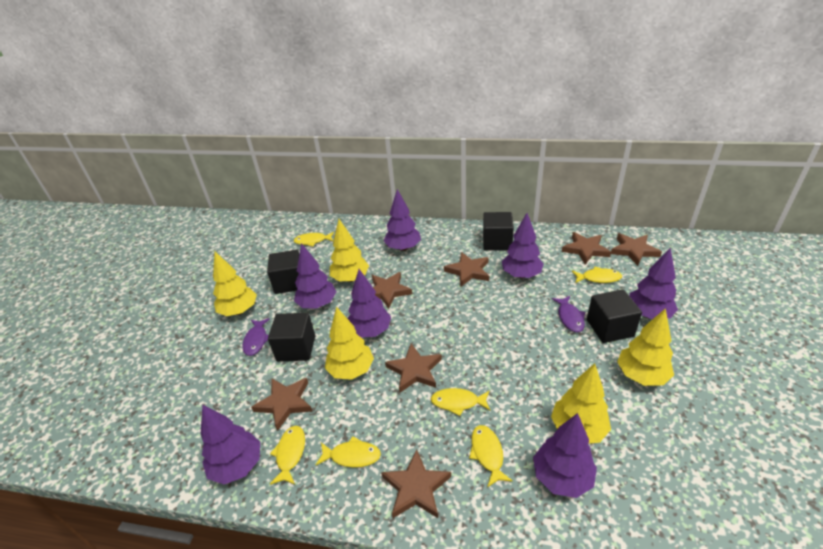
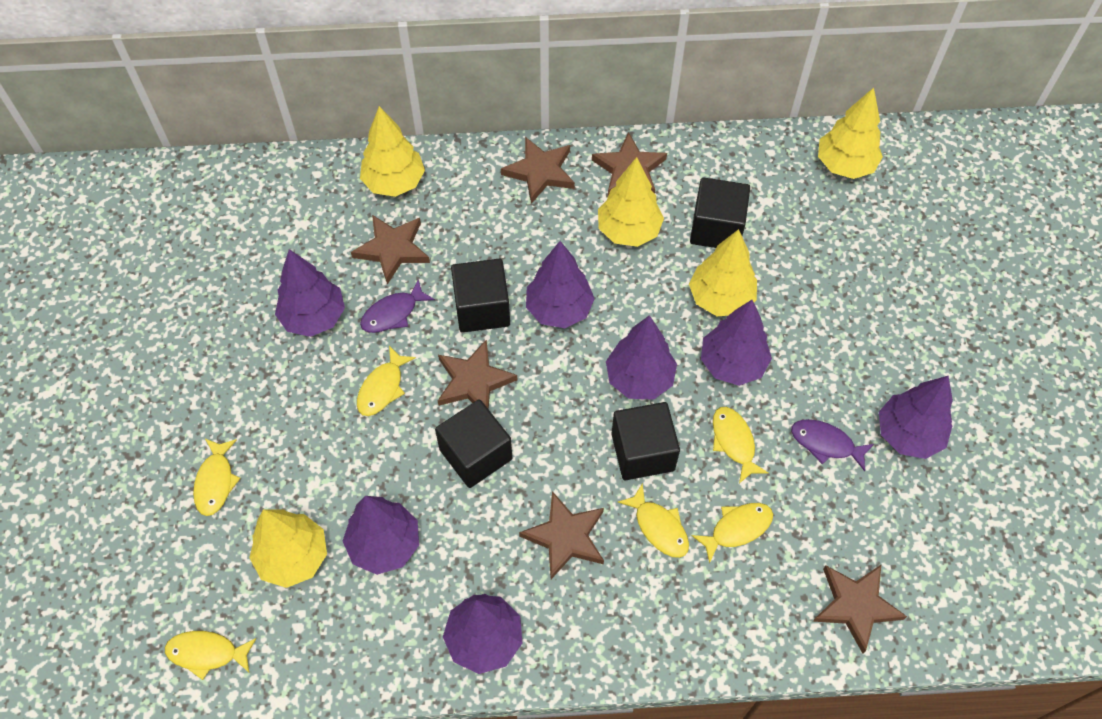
brown star: 7 -> 6

